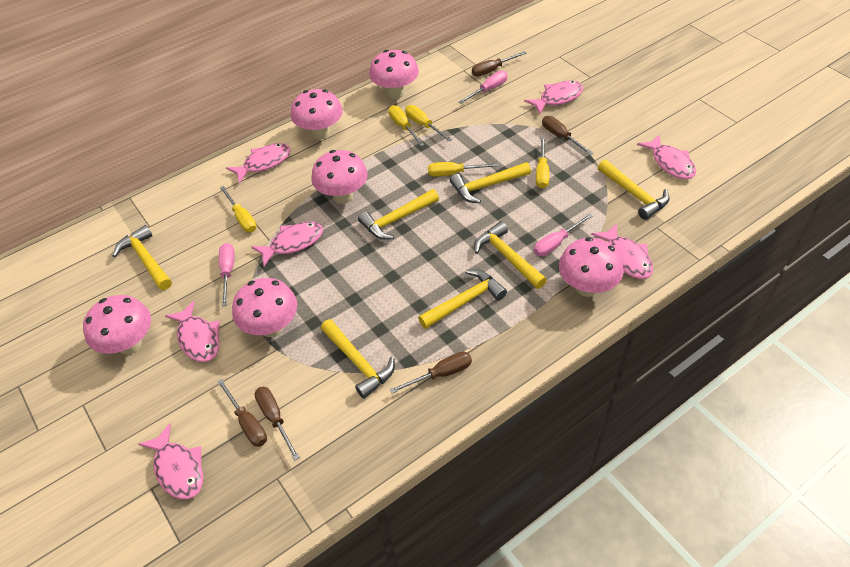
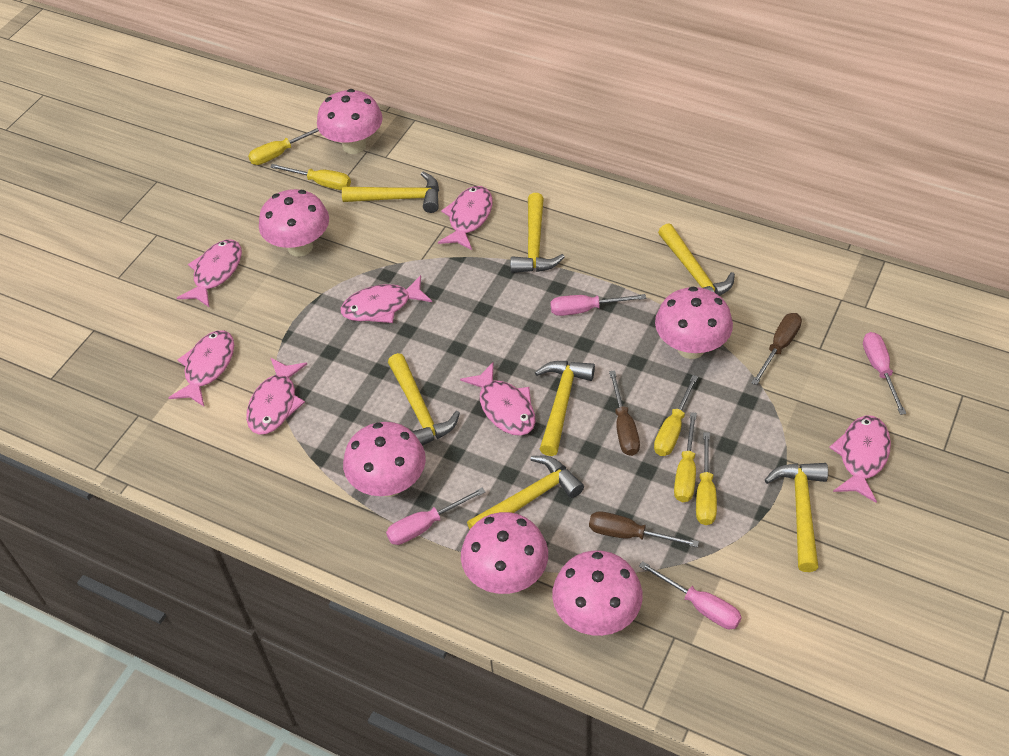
brown screwdriver: 5 -> 3
pink screwdriver: 3 -> 4

